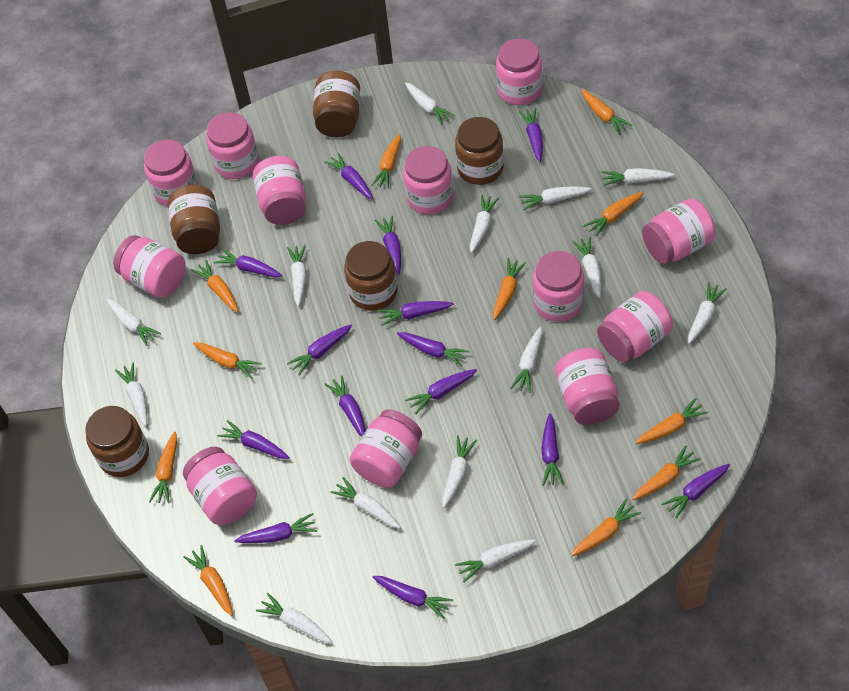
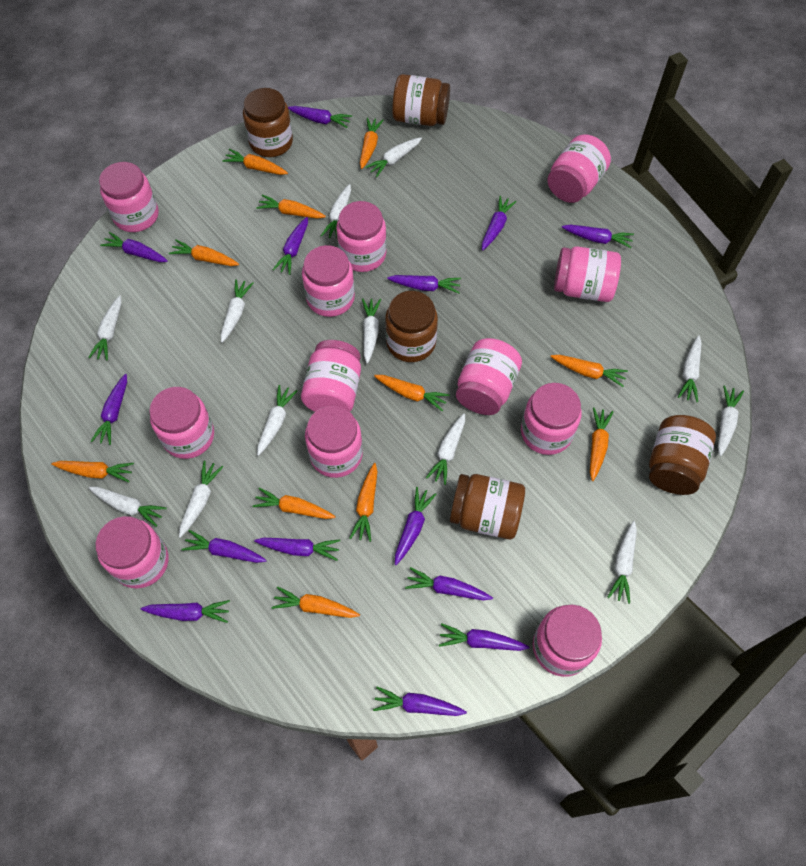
white carrot: 14 -> 12

